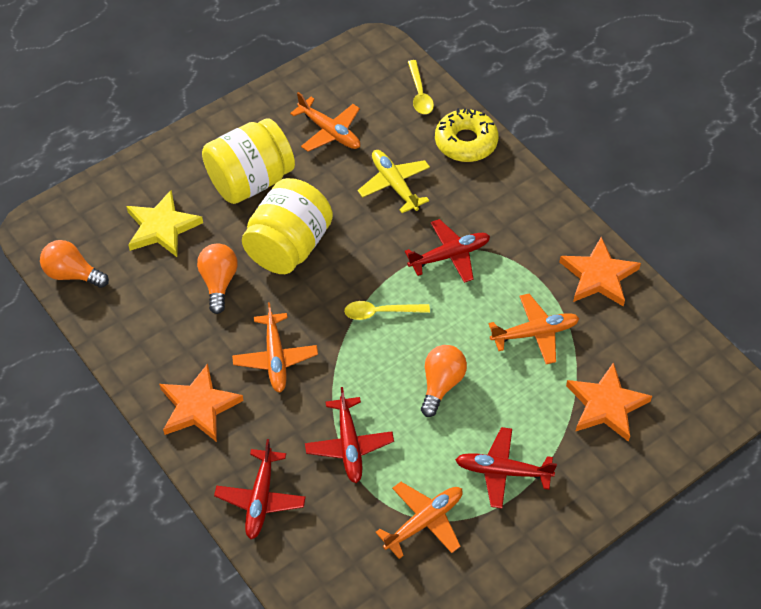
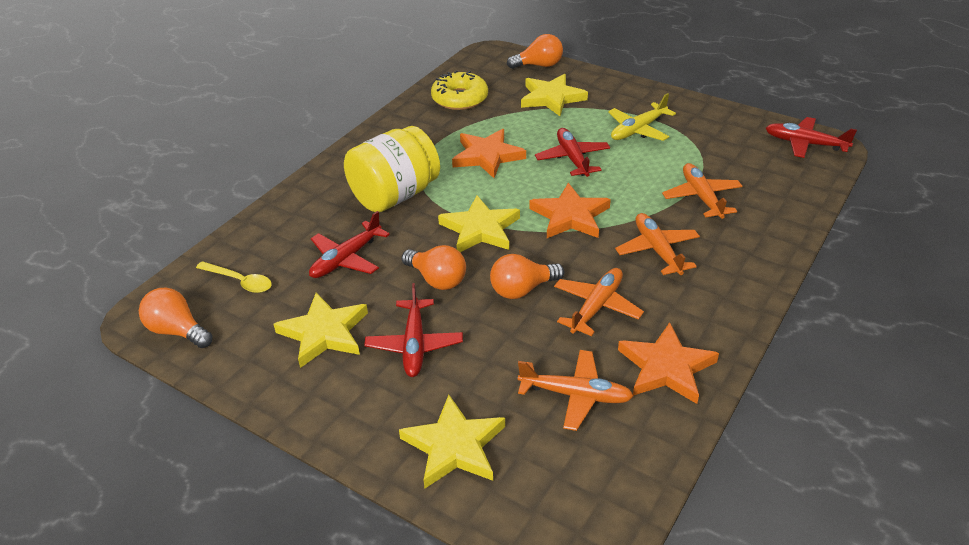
orange light bulb: 3 -> 4
yellow jar: 2 -> 1
yellow spoon: 2 -> 1
yellow star: 1 -> 4

